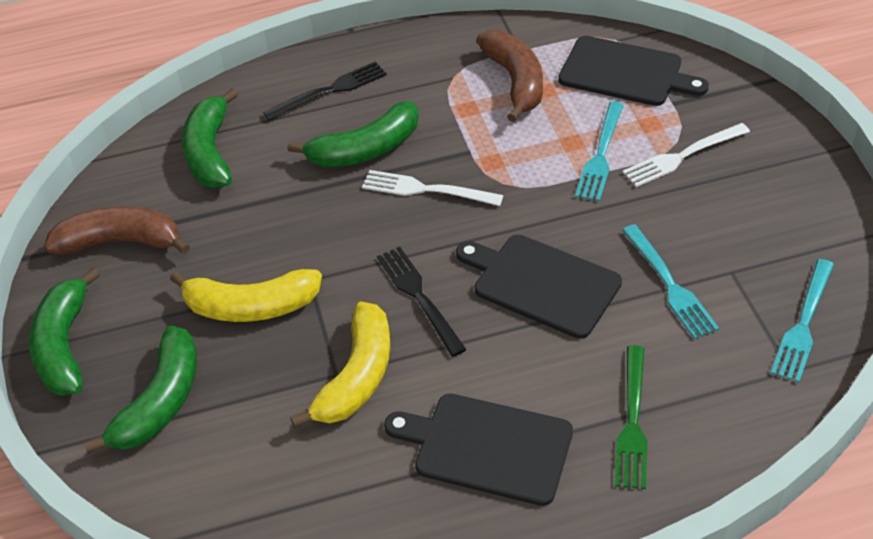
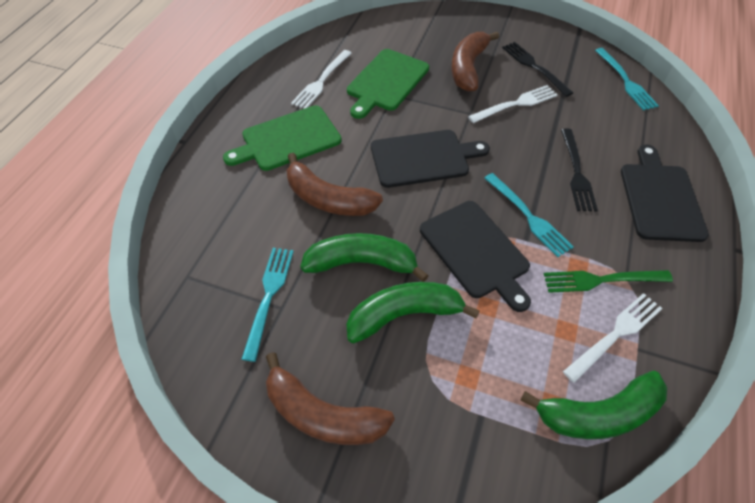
brown banana: 2 -> 3
green banana: 4 -> 3
green cutting board: 0 -> 2
white fork: 2 -> 3
yellow banana: 2 -> 0

